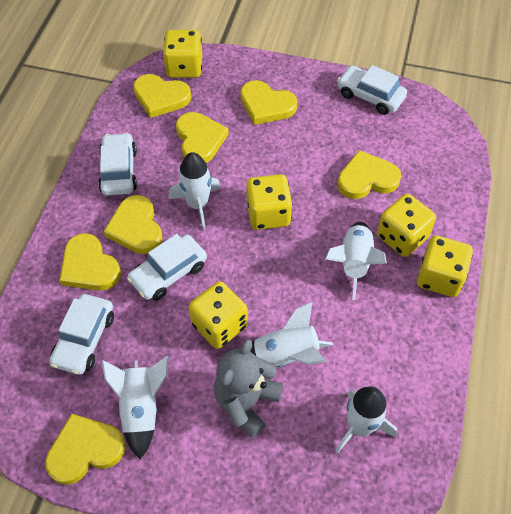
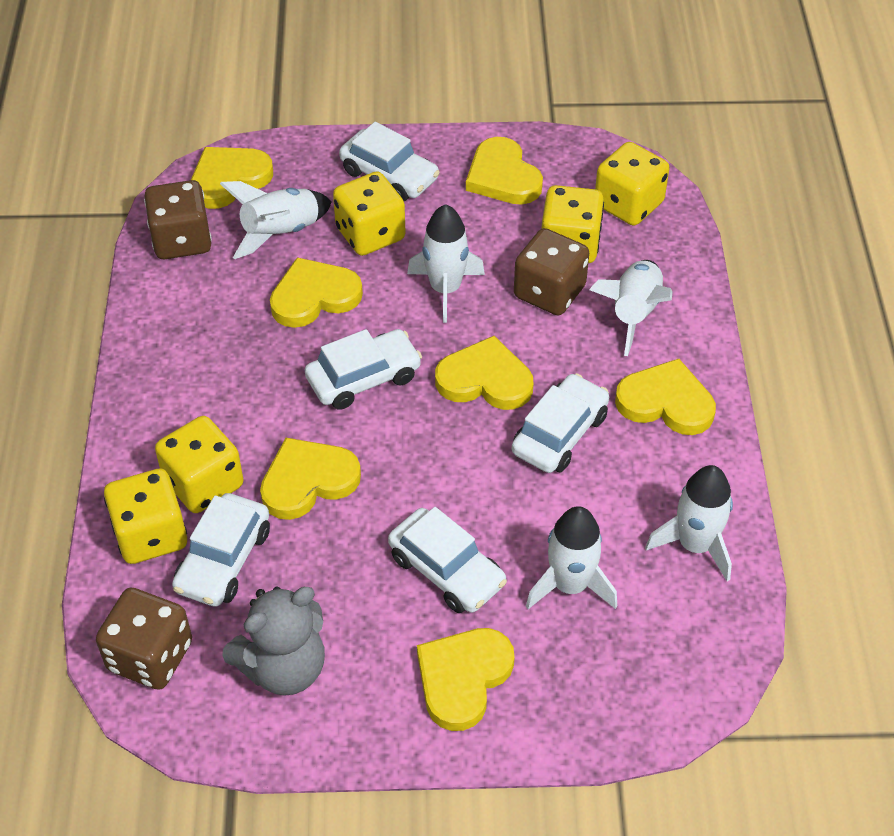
brown dice: 0 -> 3
white car: 4 -> 5

